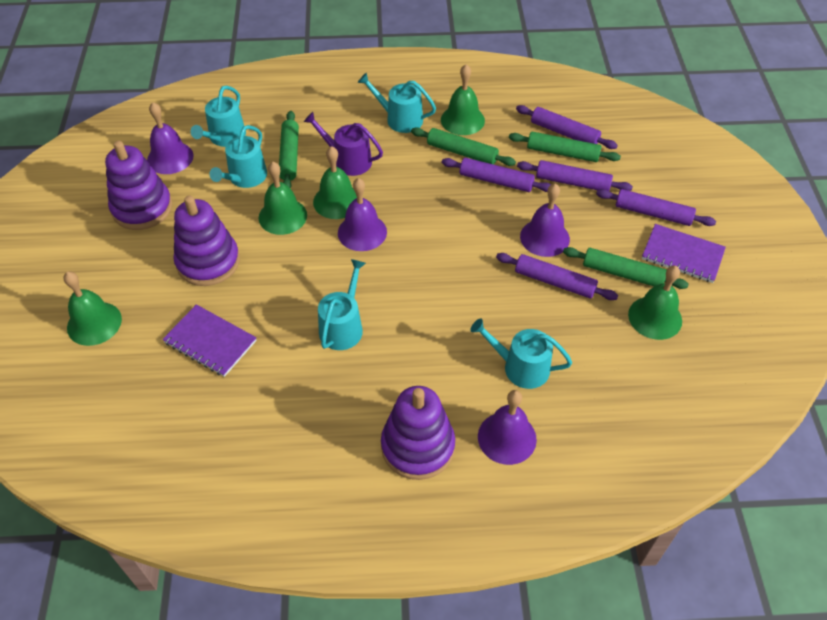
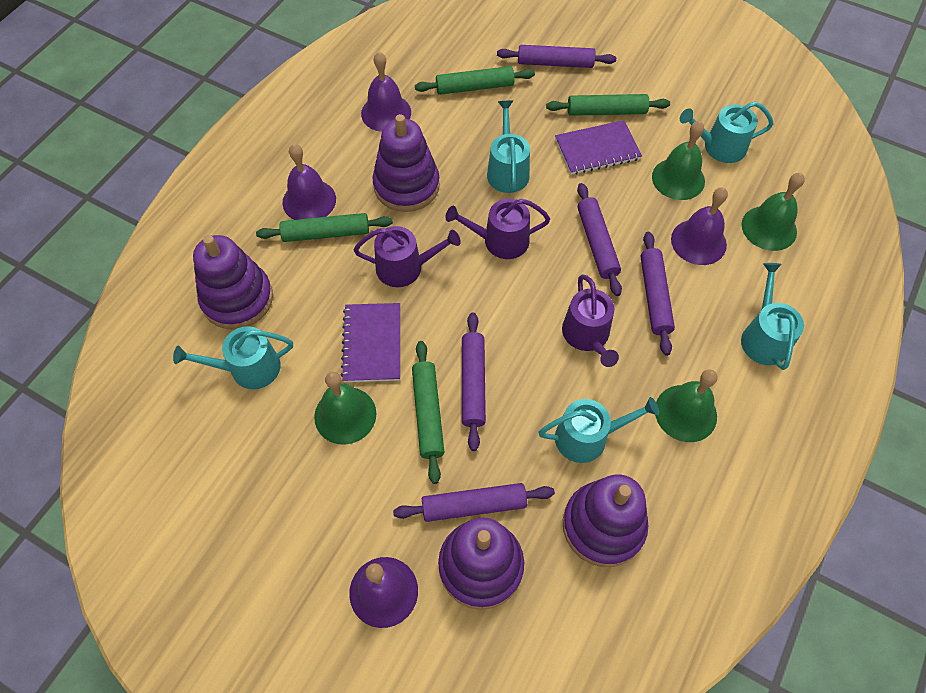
green bell: 5 -> 4
purple stacking toy: 3 -> 4
purple watering can: 1 -> 3

